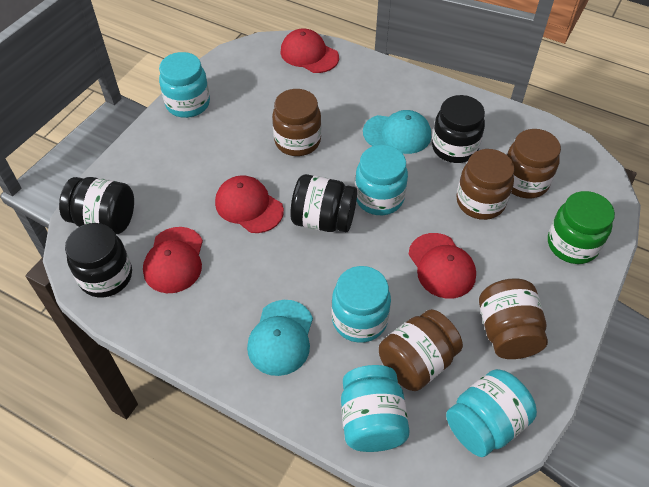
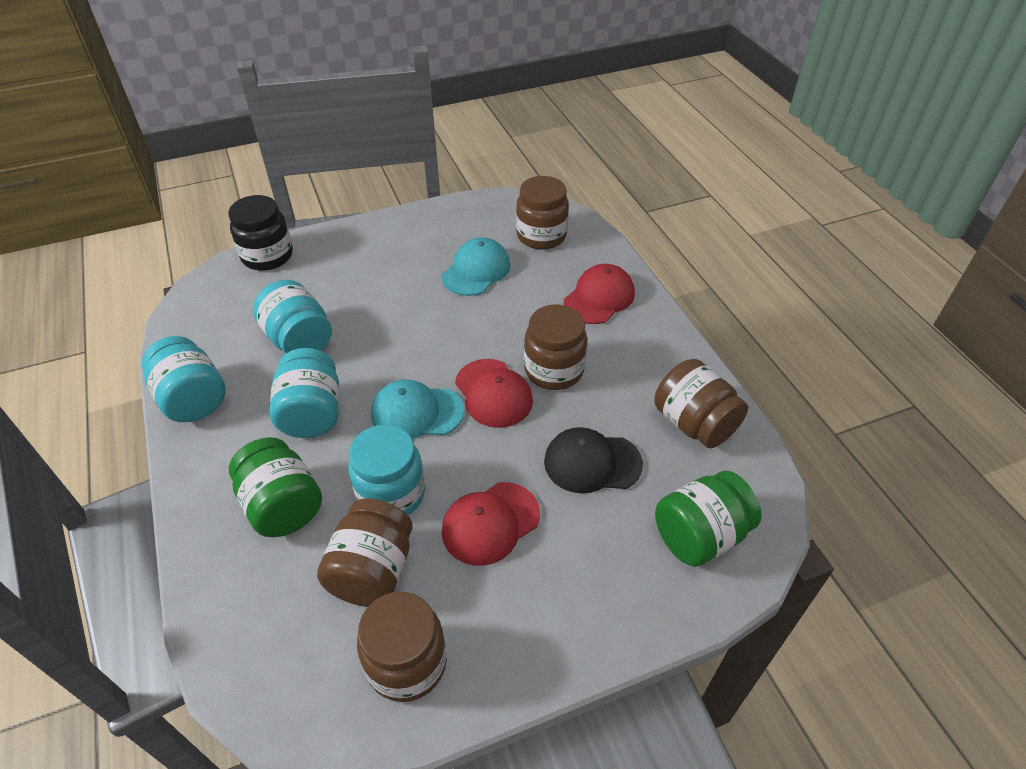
black cap: 0 -> 1
black jar: 4 -> 1
green jar: 1 -> 2
red cap: 4 -> 3
turquoise jar: 5 -> 4

